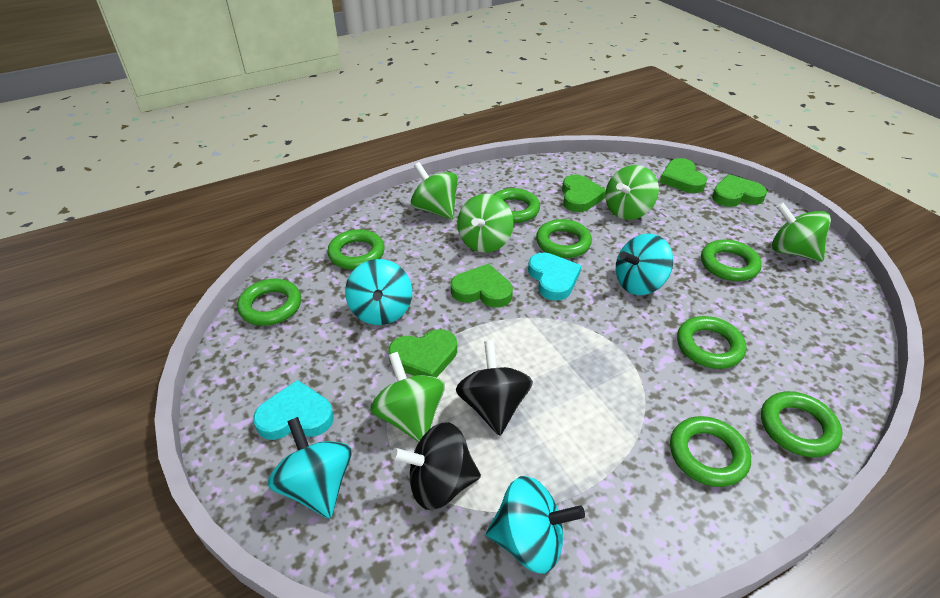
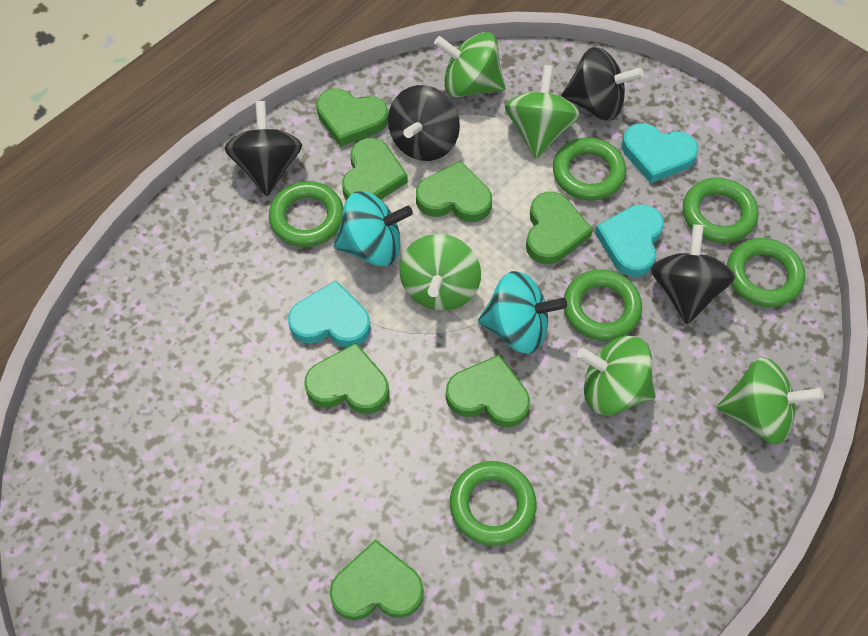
black spinning top: 2 -> 4
green heart: 5 -> 7
green ring: 8 -> 6
turquoise heart: 2 -> 3
turquoise spinning top: 4 -> 2

